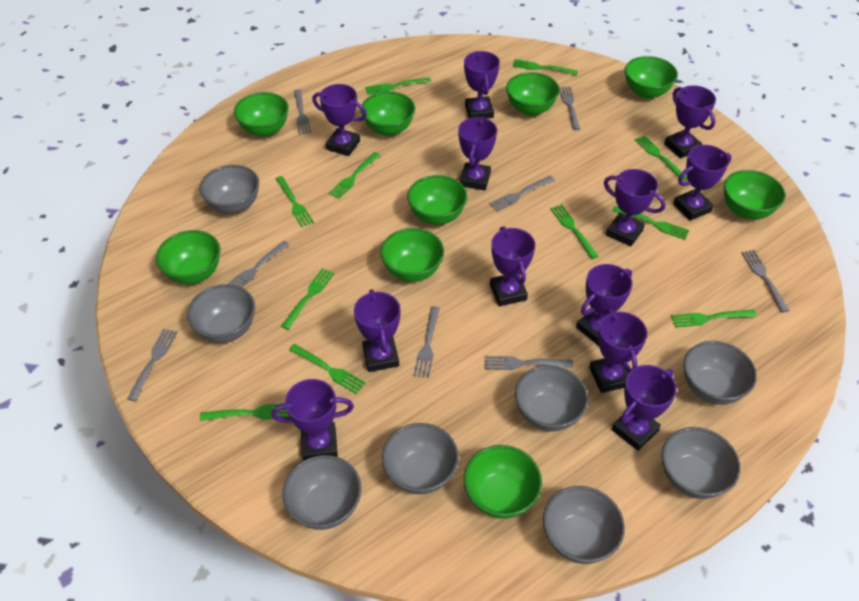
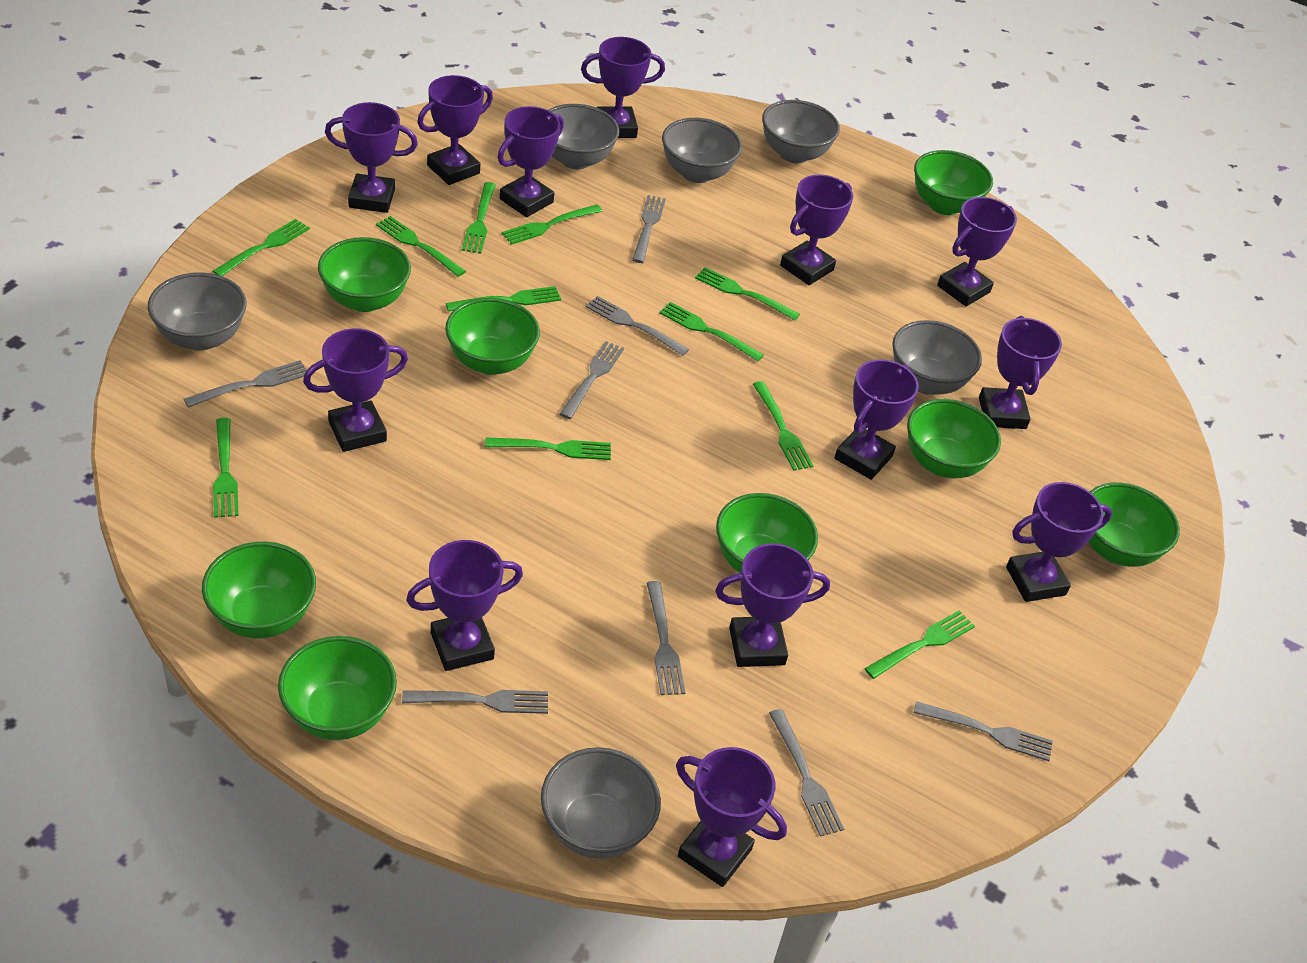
green bowl: 9 -> 8
grey bowl: 8 -> 6
purple trophy: 12 -> 13

